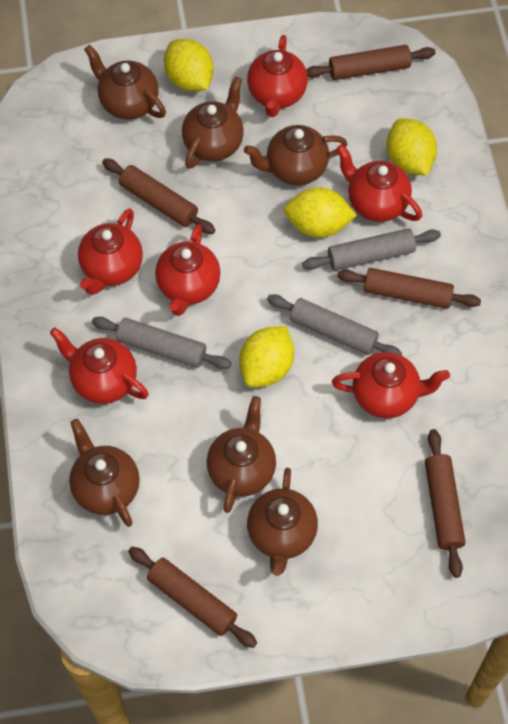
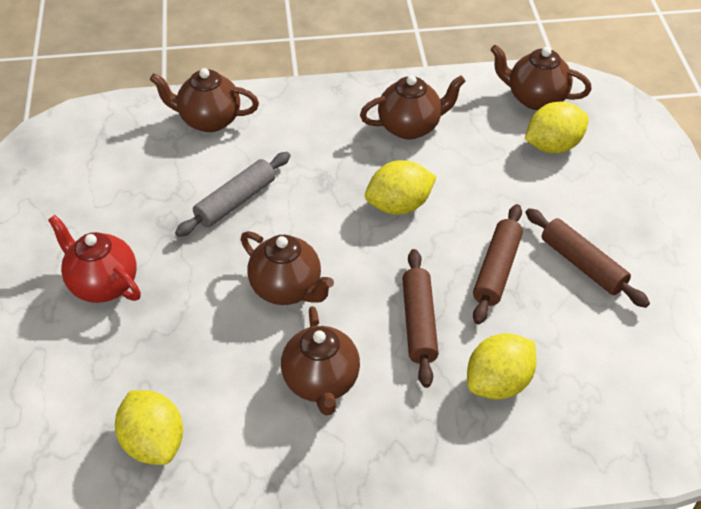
brown rolling pin: 5 -> 3
brown teapot: 6 -> 5
grey rolling pin: 3 -> 1
red teapot: 6 -> 1

